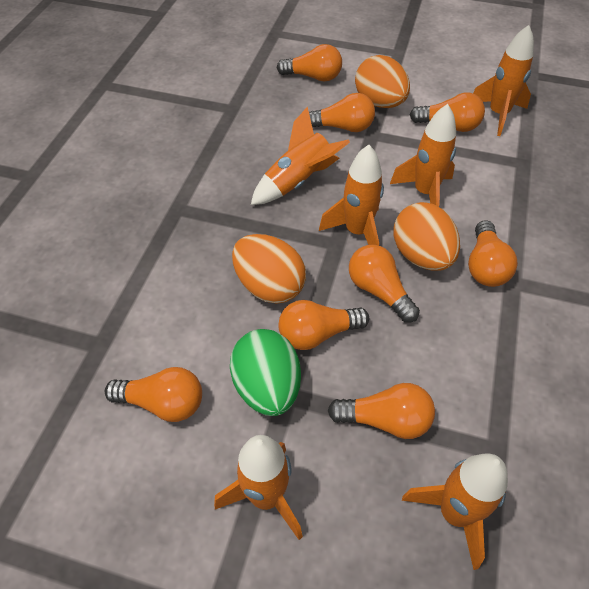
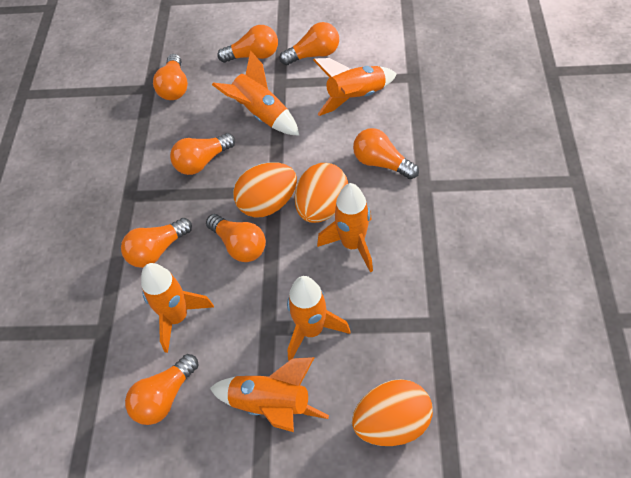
green egg: 1 -> 0

